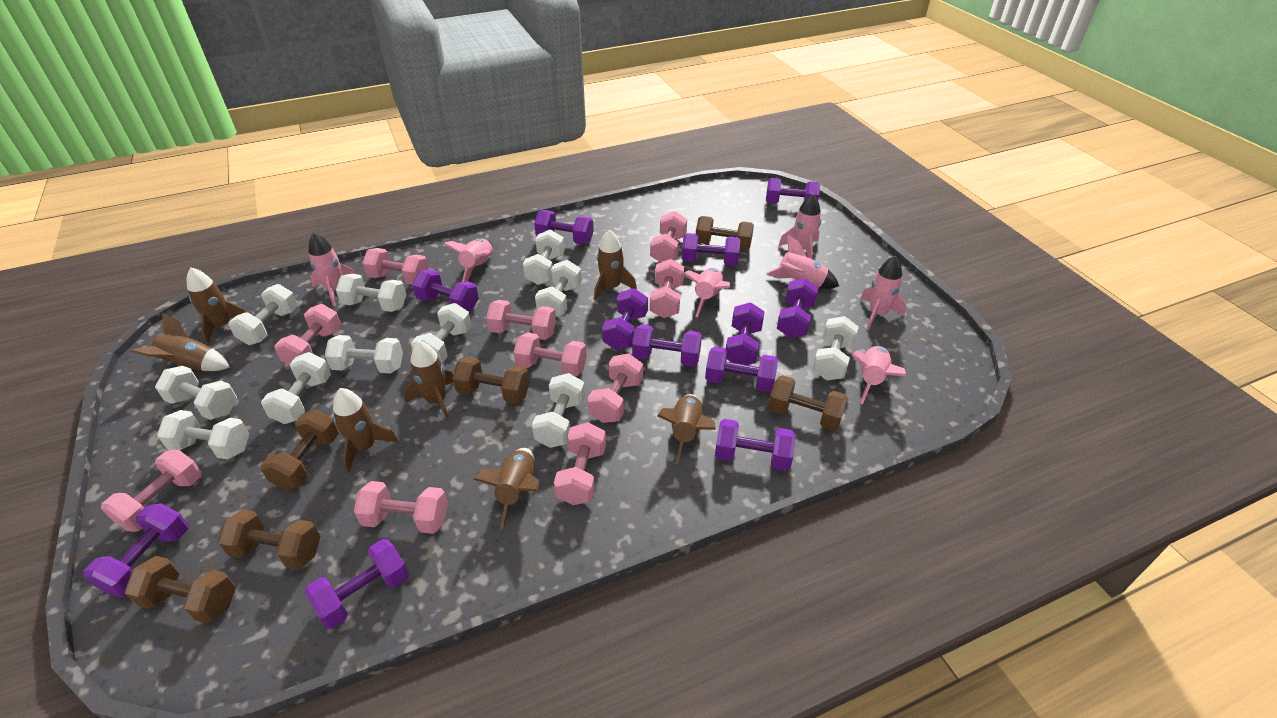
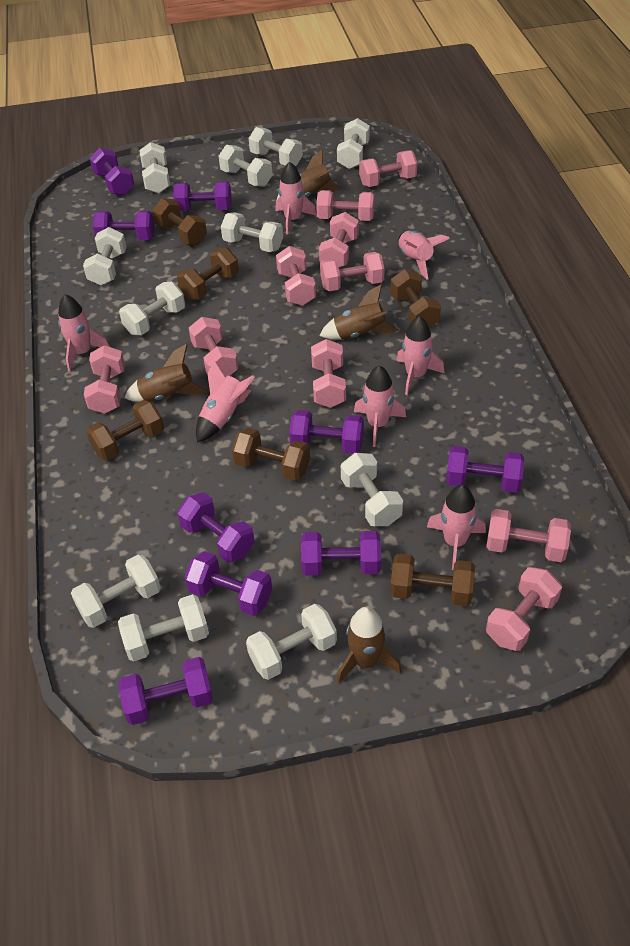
brown rocket: 7 -> 4
purple dumbbell: 12 -> 9

